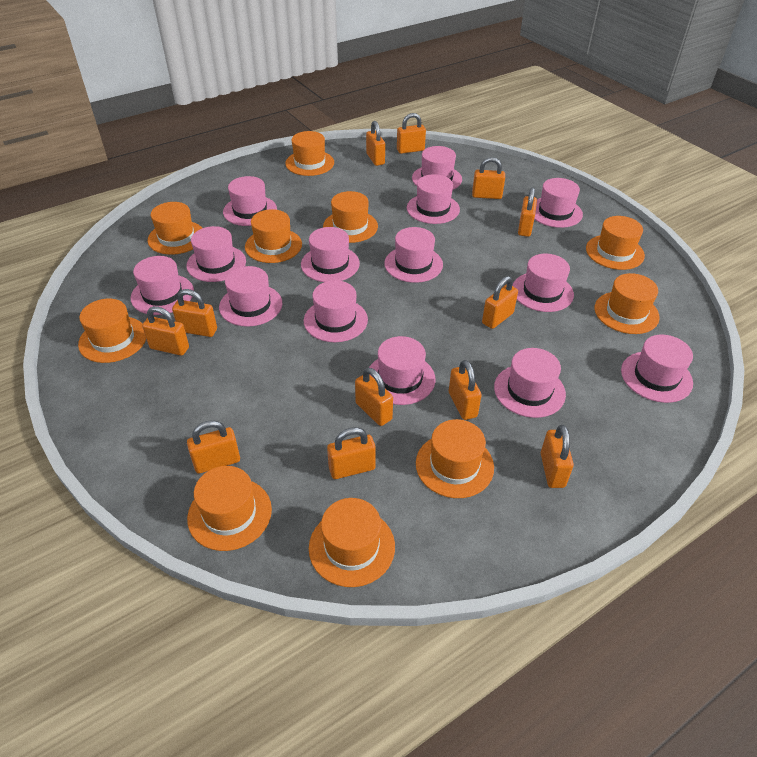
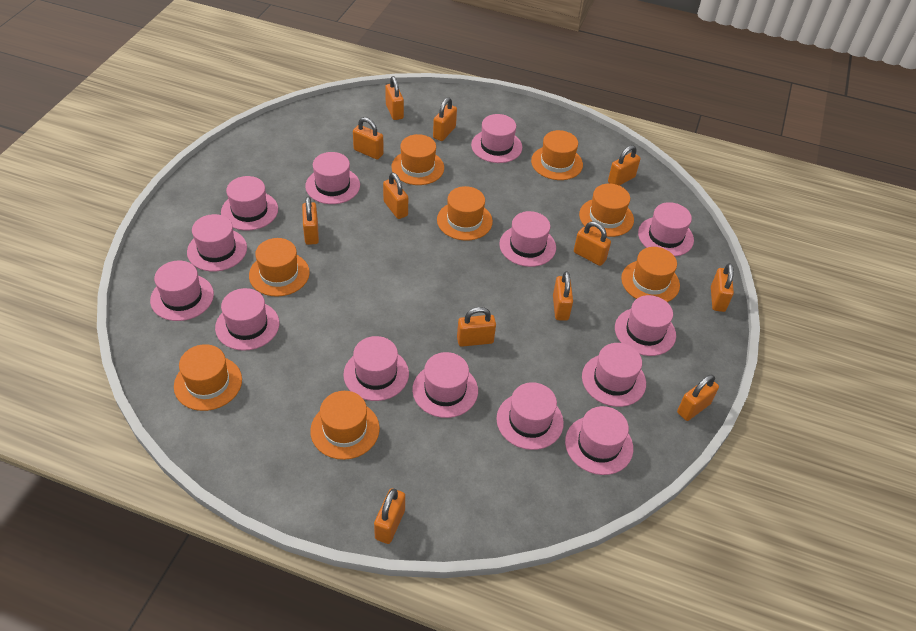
orange hat: 10 -> 8

